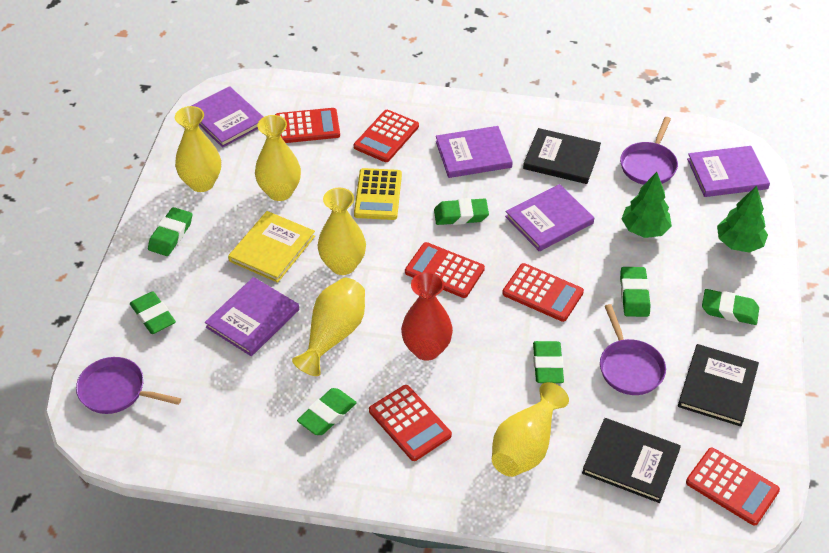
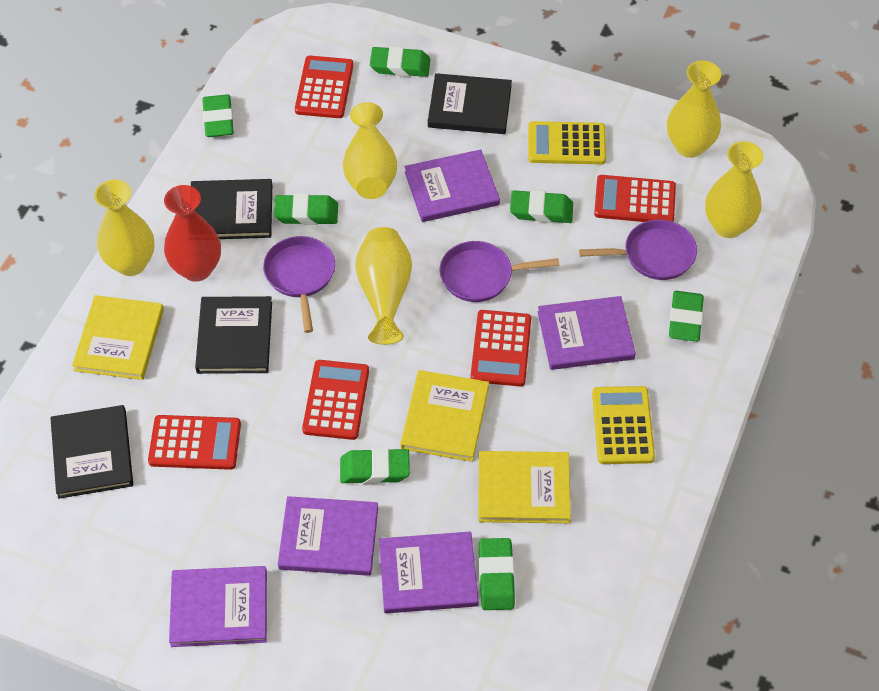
black book: 3 -> 4
green tree: 2 -> 0
red calculator: 6 -> 5
yellow book: 1 -> 3
yellow calculator: 1 -> 2

